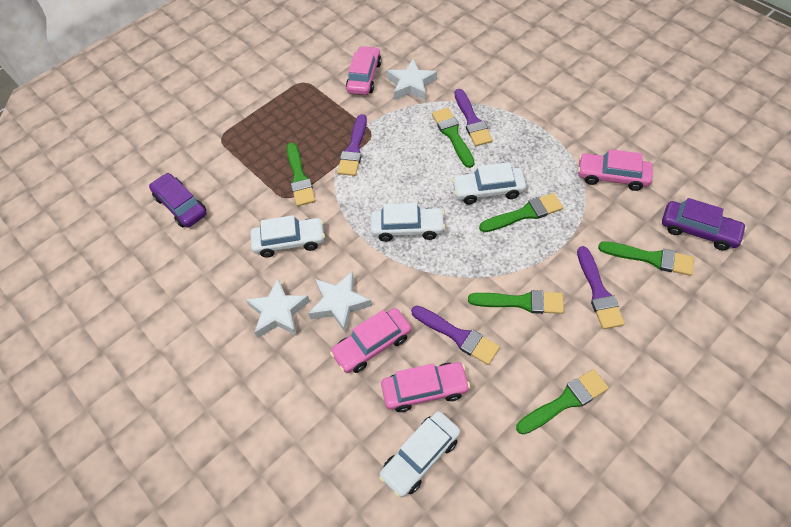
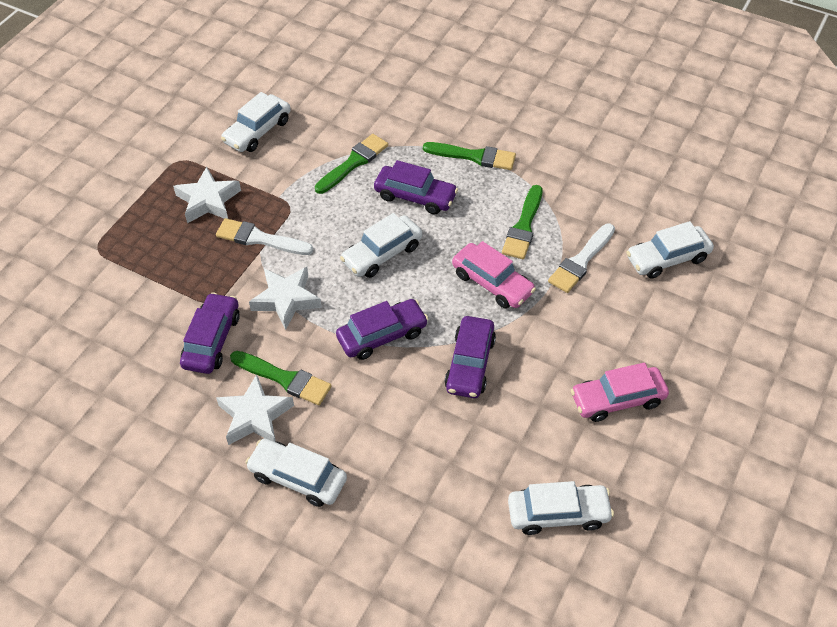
green brush: 6 -> 4
pink car: 4 -> 2
purple brush: 4 -> 0
purple car: 2 -> 4
white brush: 0 -> 2
white car: 4 -> 5

